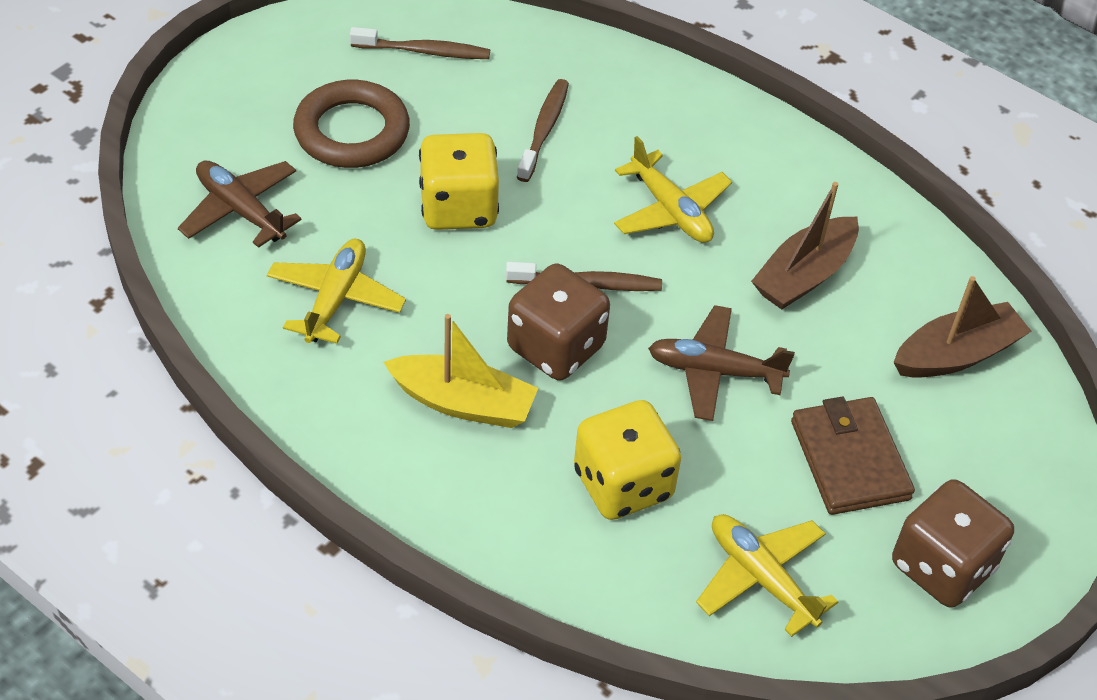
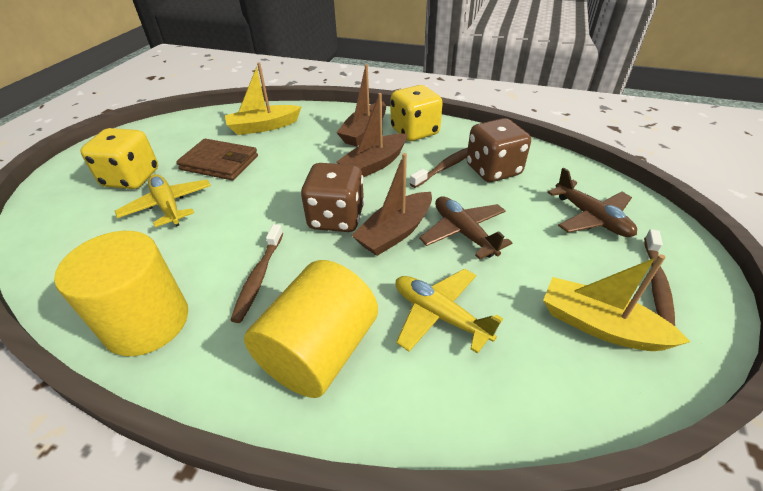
brown boat: 2 -> 3
brown ring: 1 -> 0
yellow boat: 1 -> 2
yellow cylinder: 0 -> 2
yellow plane: 3 -> 2

